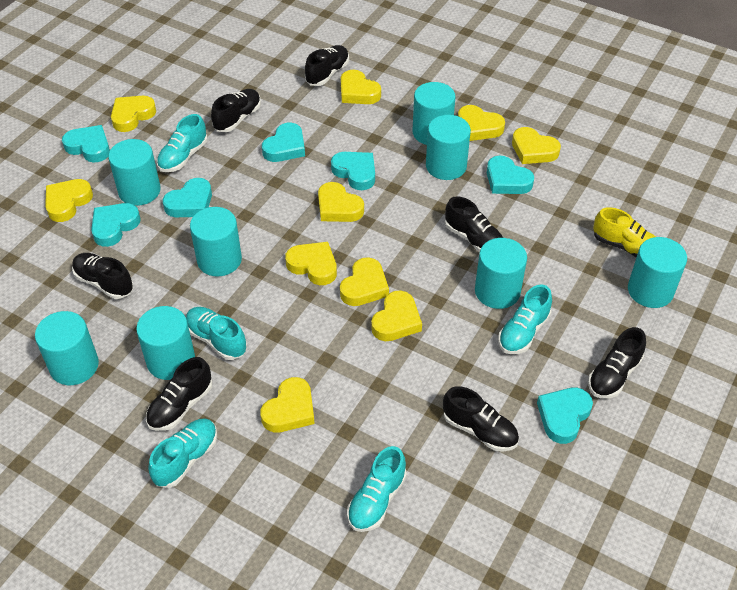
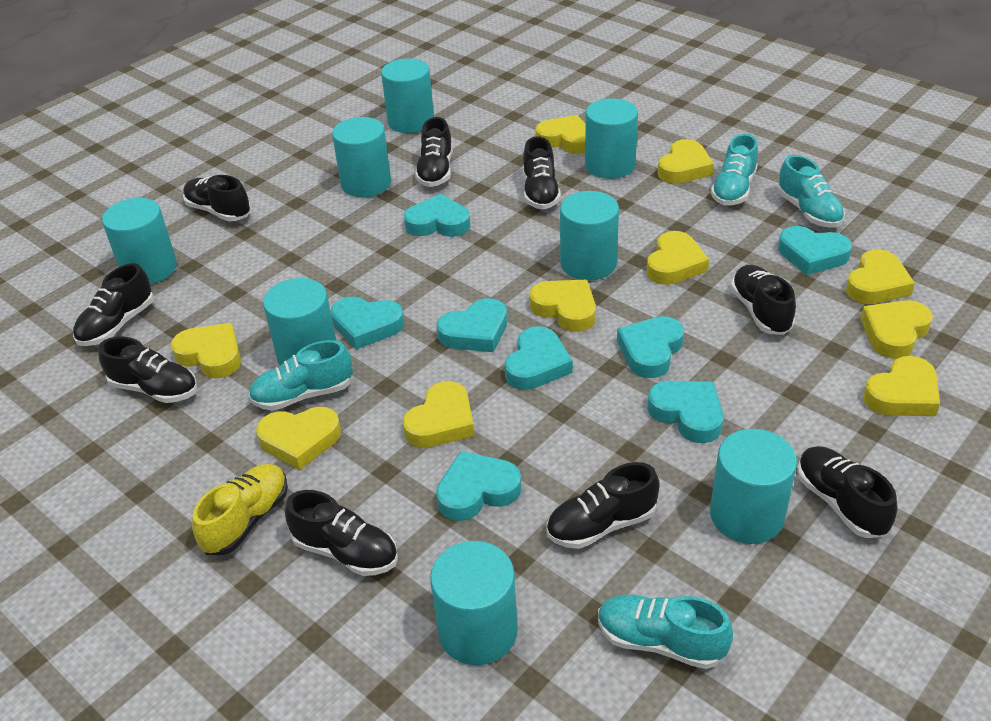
black shoe: 7 -> 9
turquoise heart: 7 -> 8
turquoise shoe: 5 -> 4

